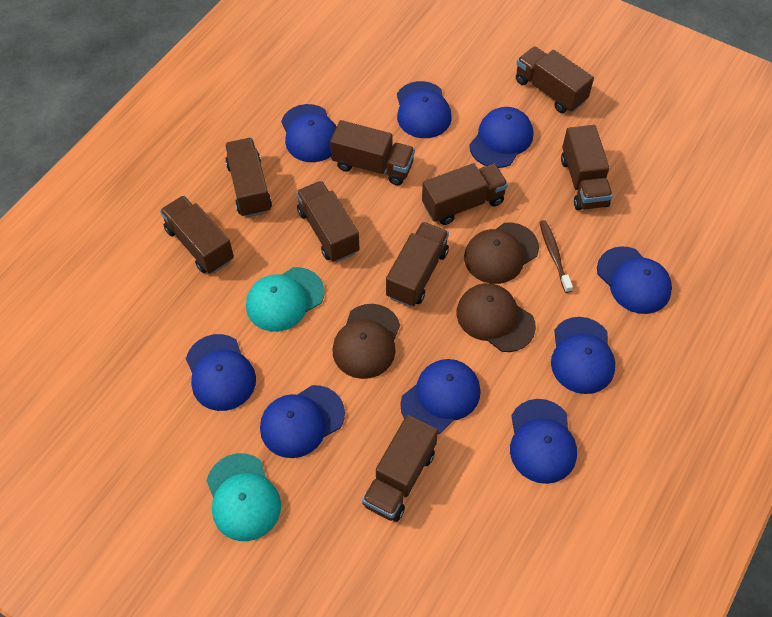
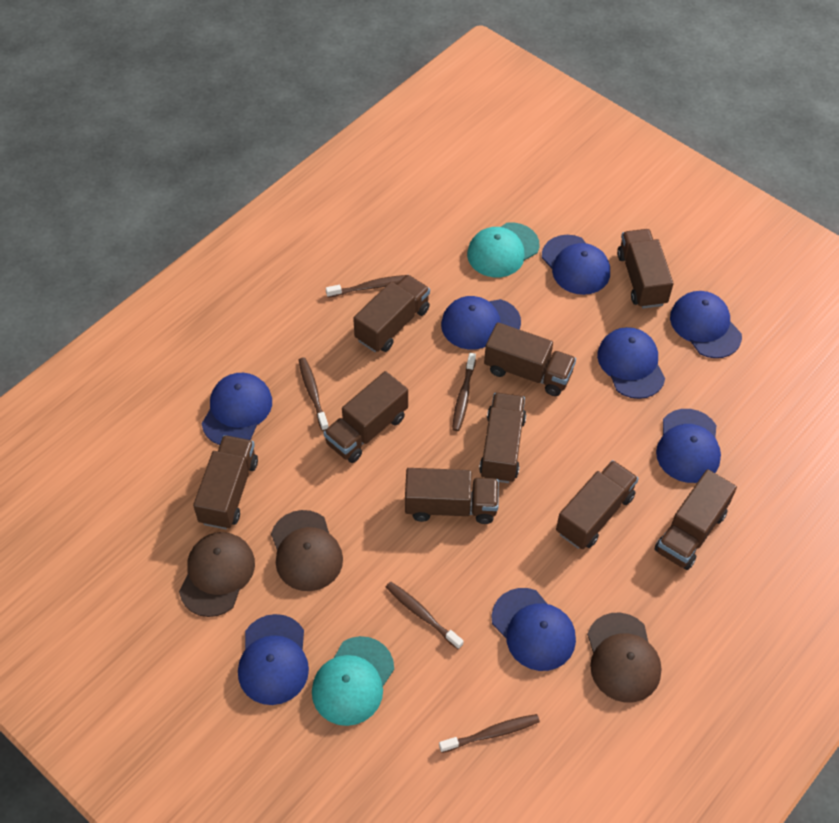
blue cap: 9 -> 8
brown toothbrush: 1 -> 5

